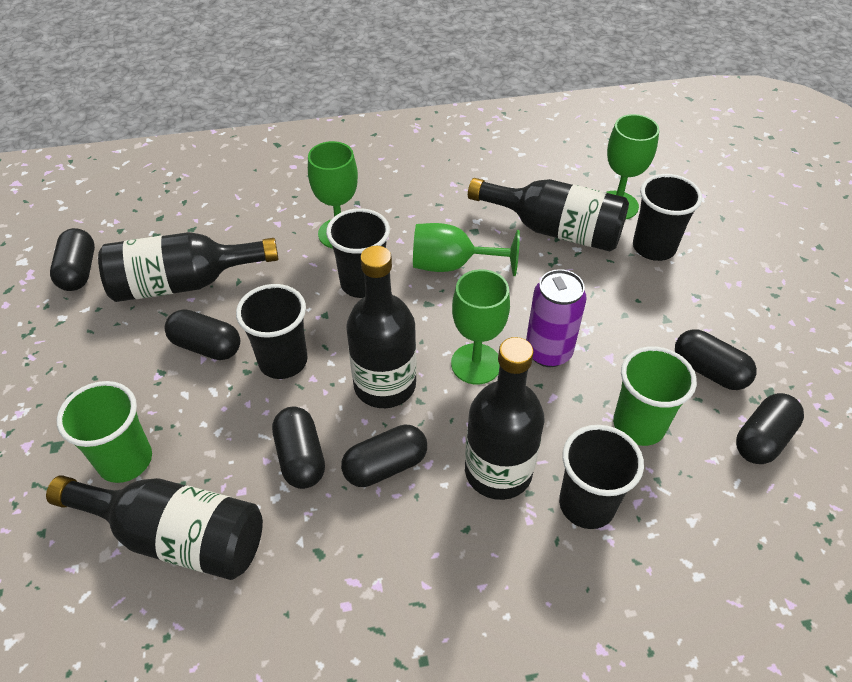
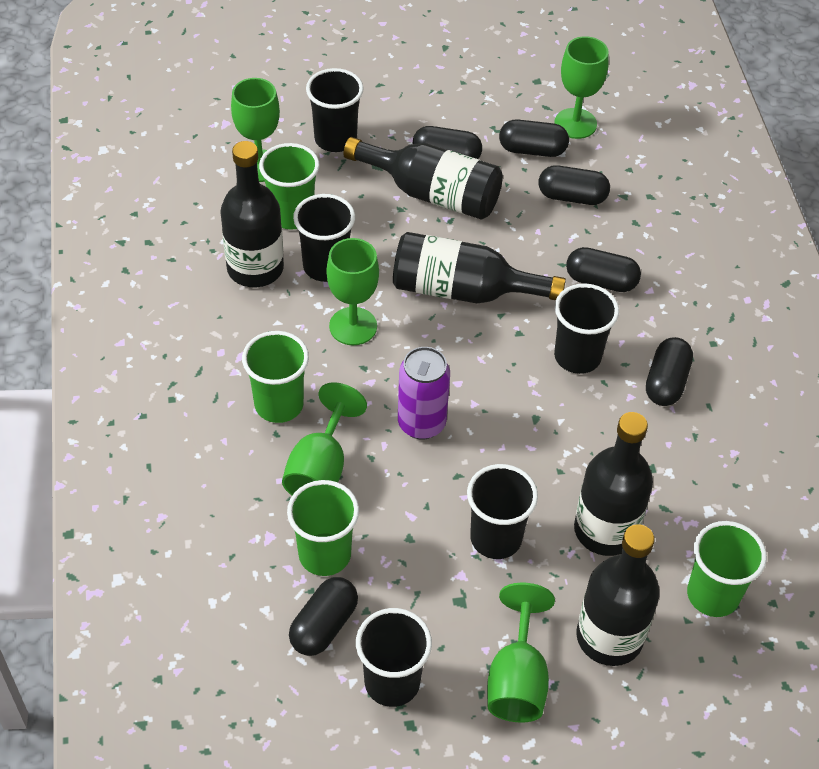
black cup: 4 -> 5
green cup: 2 -> 4
green goblet: 4 -> 5

